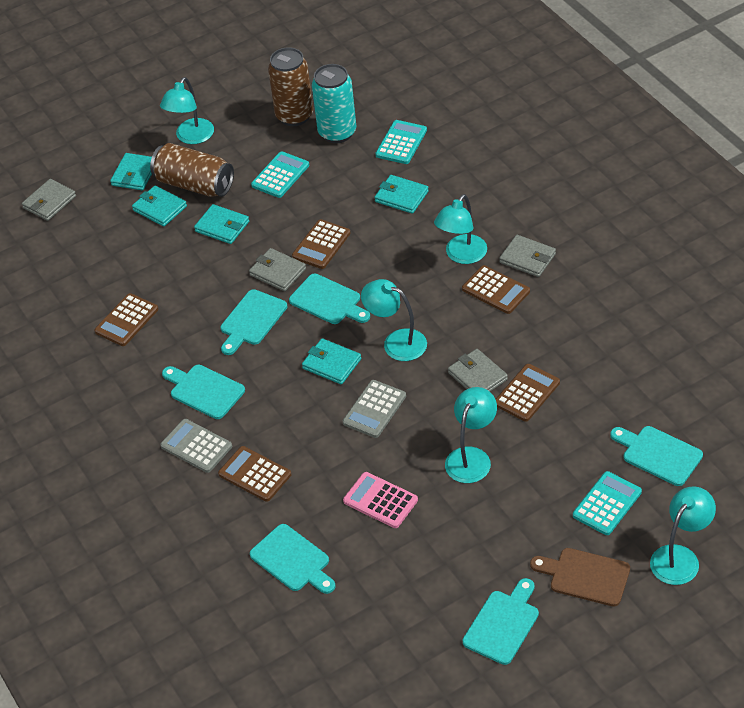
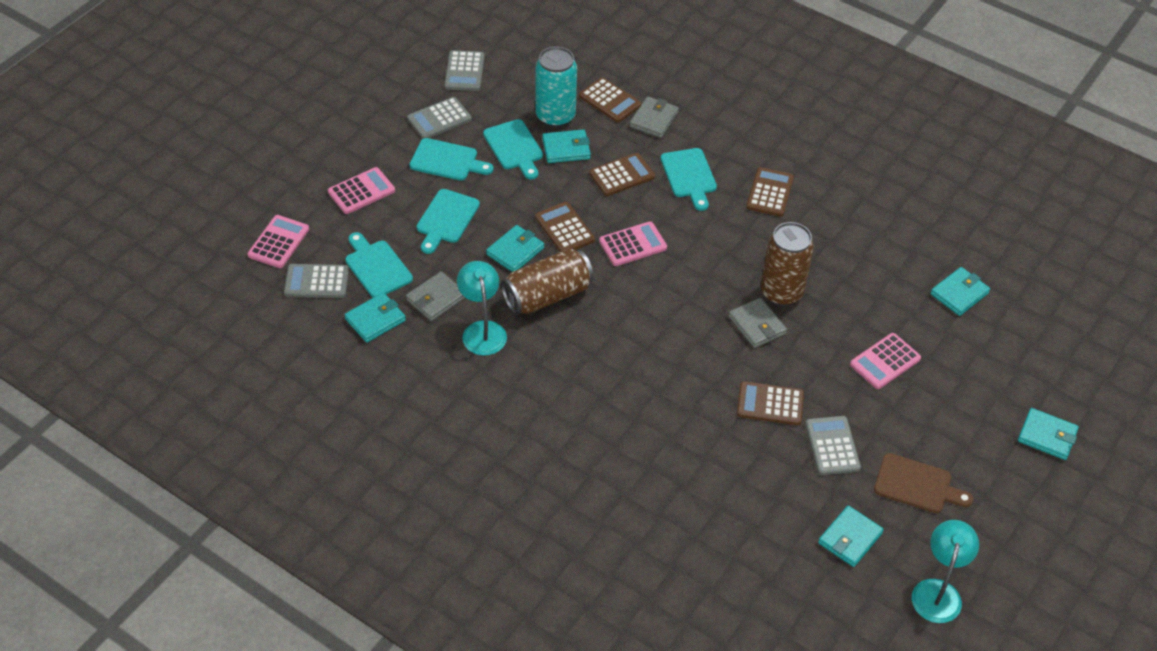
grey calculator: 2 -> 4
grey wallet: 4 -> 3
pink calculator: 1 -> 4
turquoise calculator: 3 -> 0
turquoise cutting board: 6 -> 5
turquoise lamp: 5 -> 2
turquoise wallet: 5 -> 6

